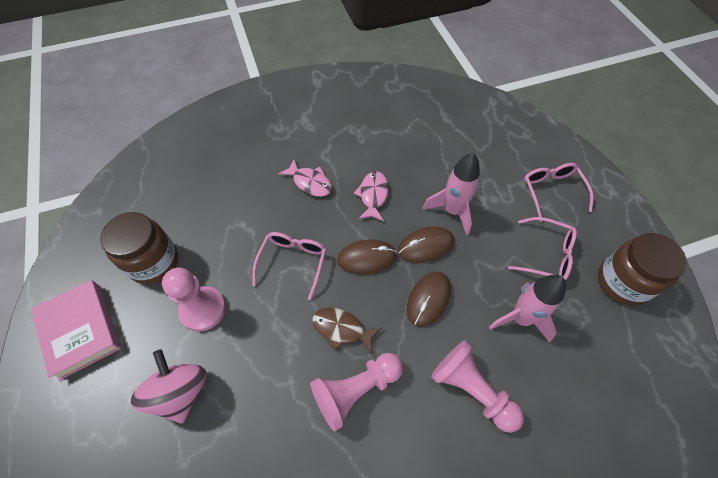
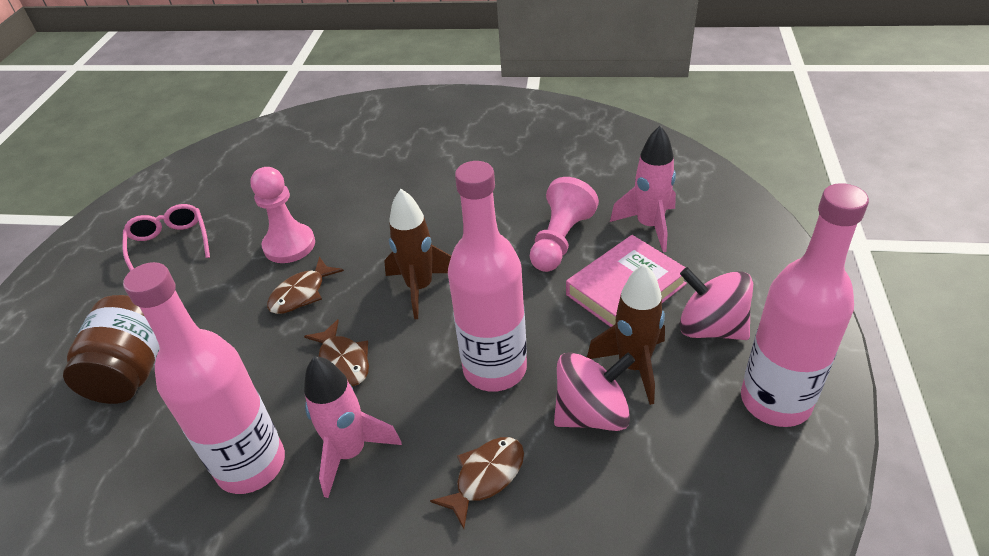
brown fish: 1 -> 3
brown jar: 2 -> 1
brown mouse: 3 -> 0
brown rocket: 0 -> 2
pink bottle: 0 -> 3
pink fish: 2 -> 0
pink glasses: 3 -> 1
pink pawn: 3 -> 2
pink spinning top: 1 -> 2

